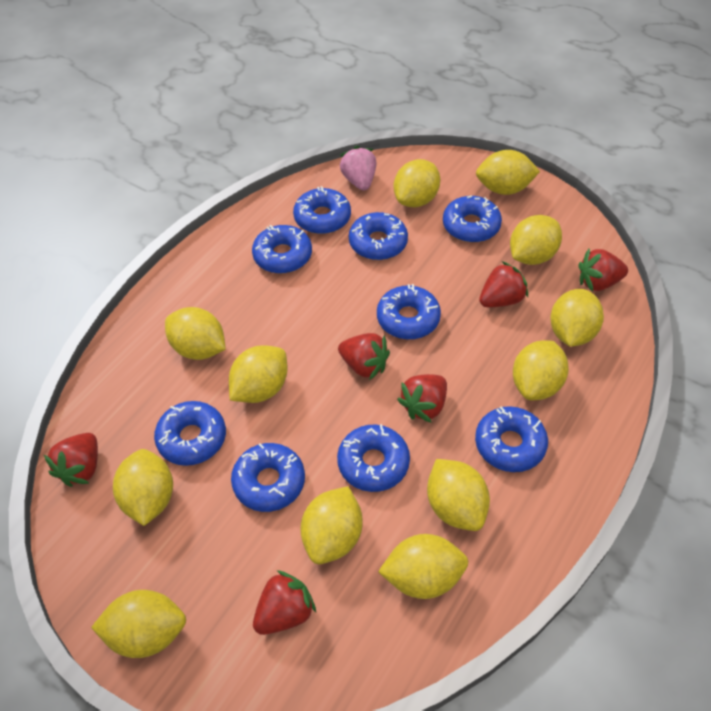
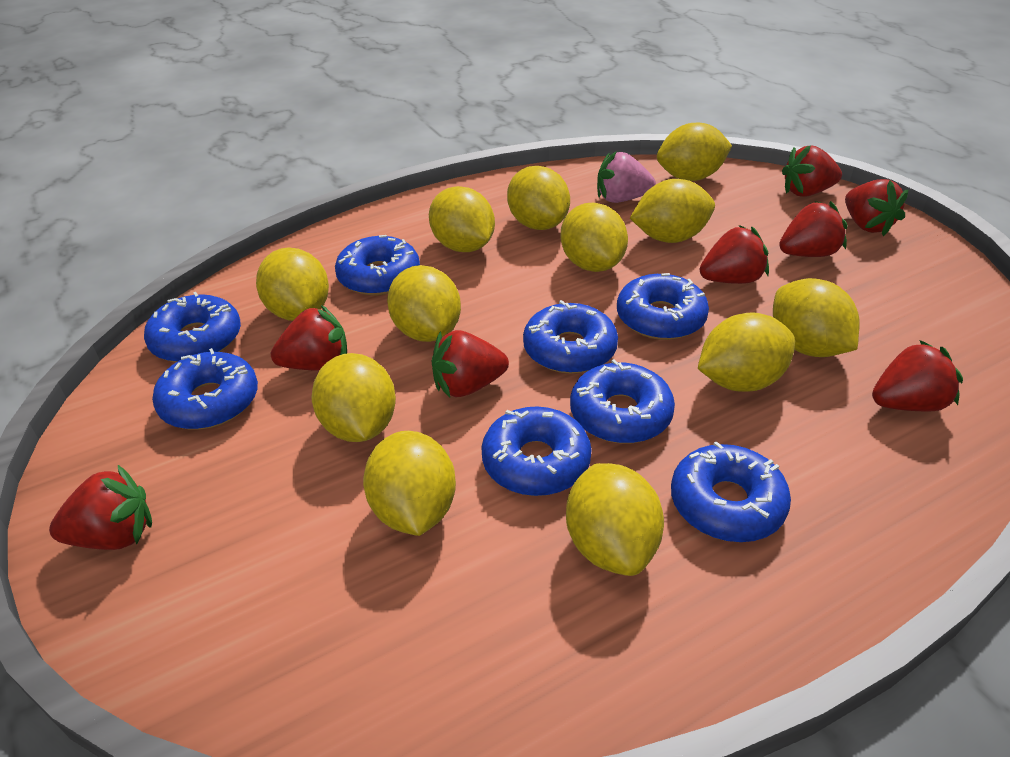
blue donut: 9 -> 8
red strawberry: 6 -> 8

